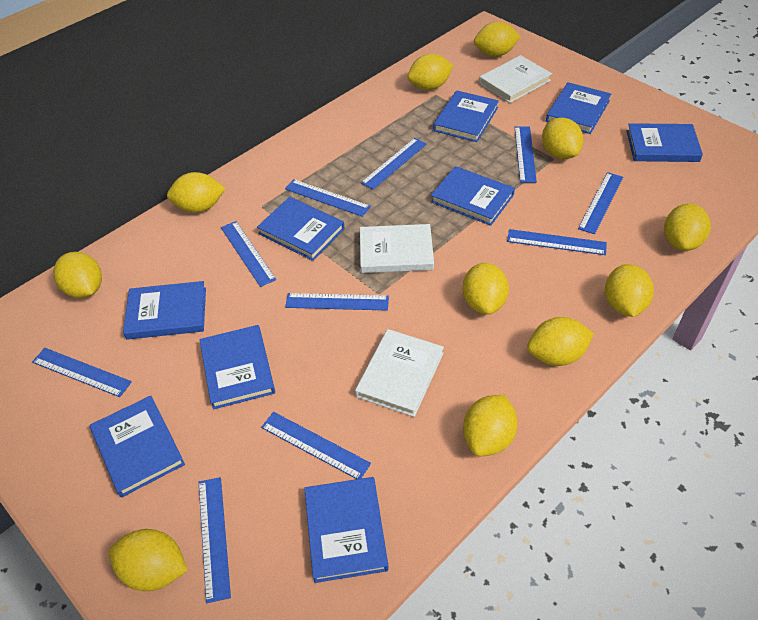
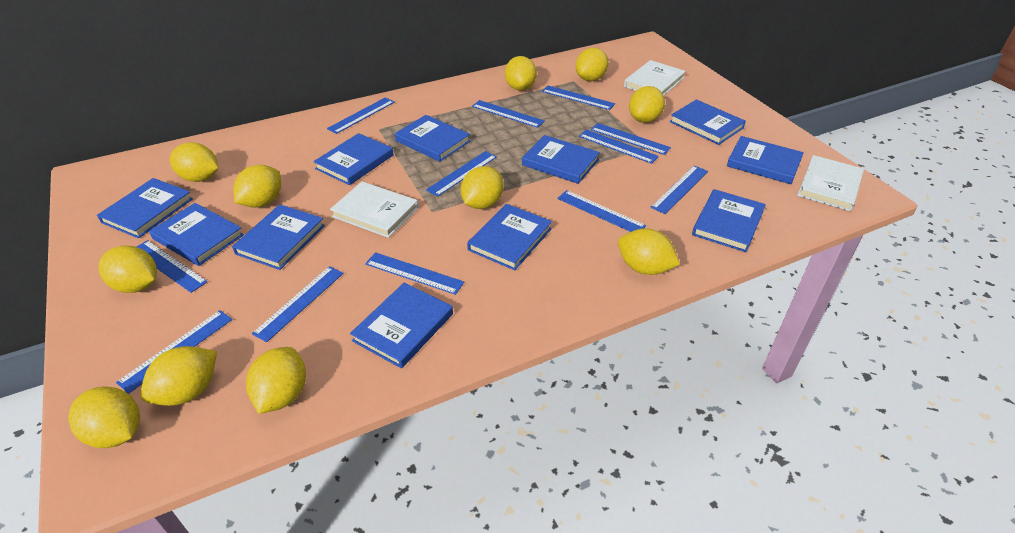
blue book: 9 -> 11
blue ruler: 10 -> 12

